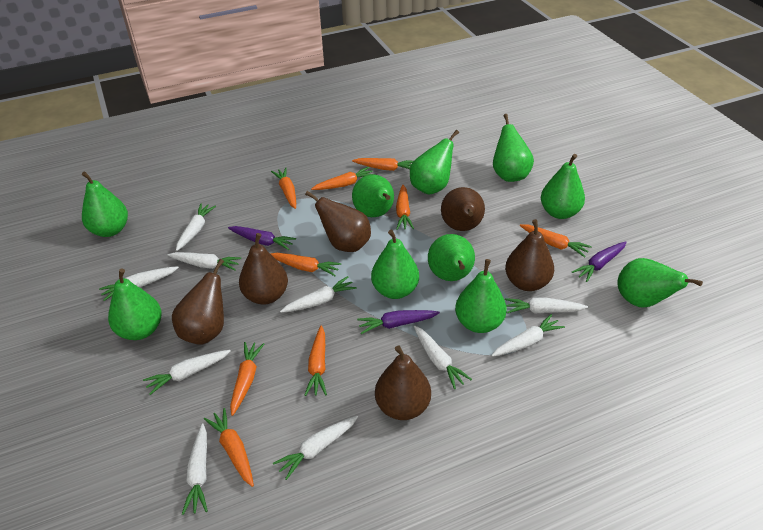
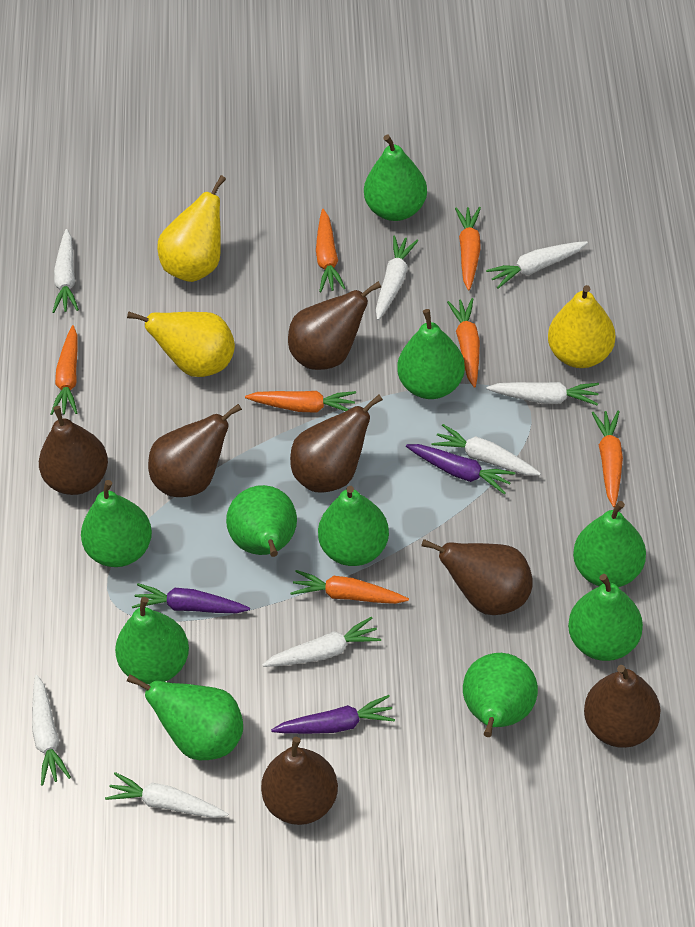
brown pear: 6 -> 7
orange carrot: 9 -> 7
white carrot: 10 -> 8
yellow pear: 0 -> 3

